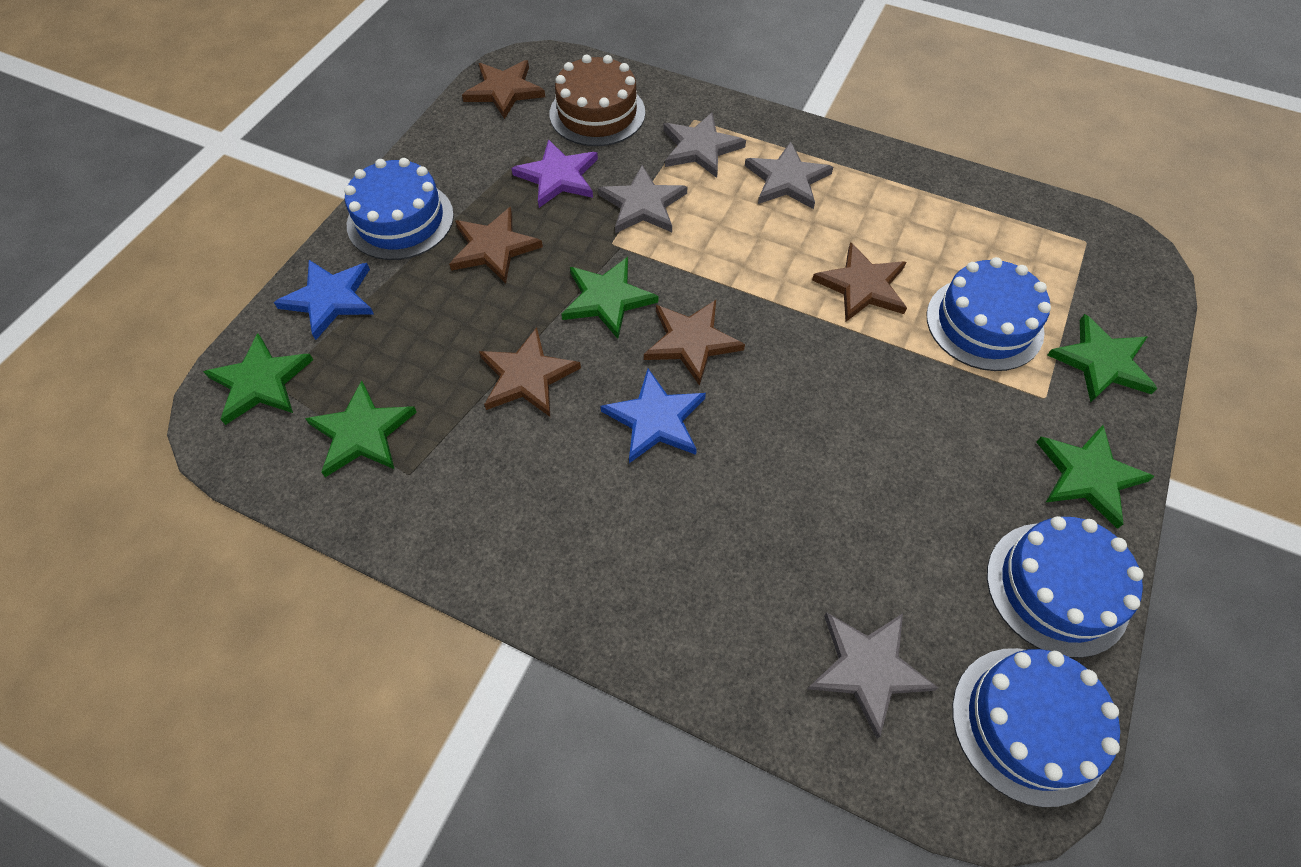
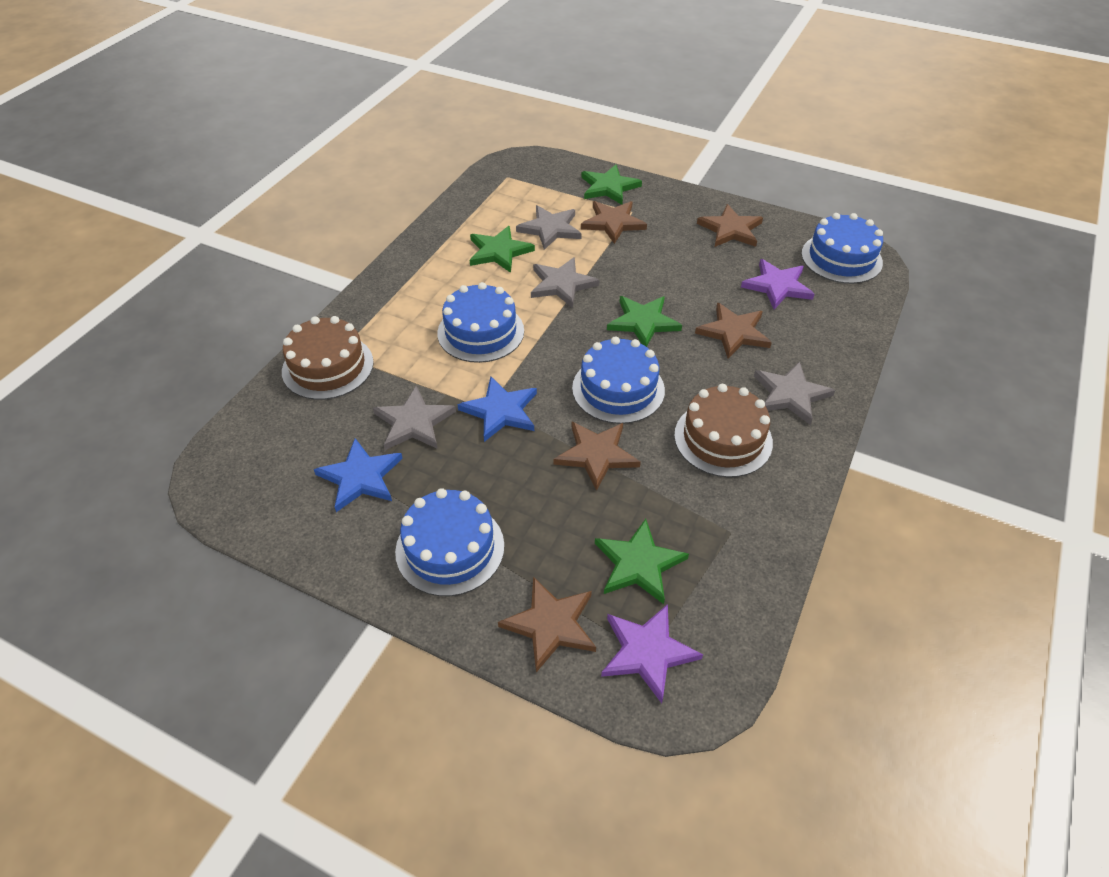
brown cake: 1 -> 2
green star: 5 -> 4
purple star: 1 -> 2

